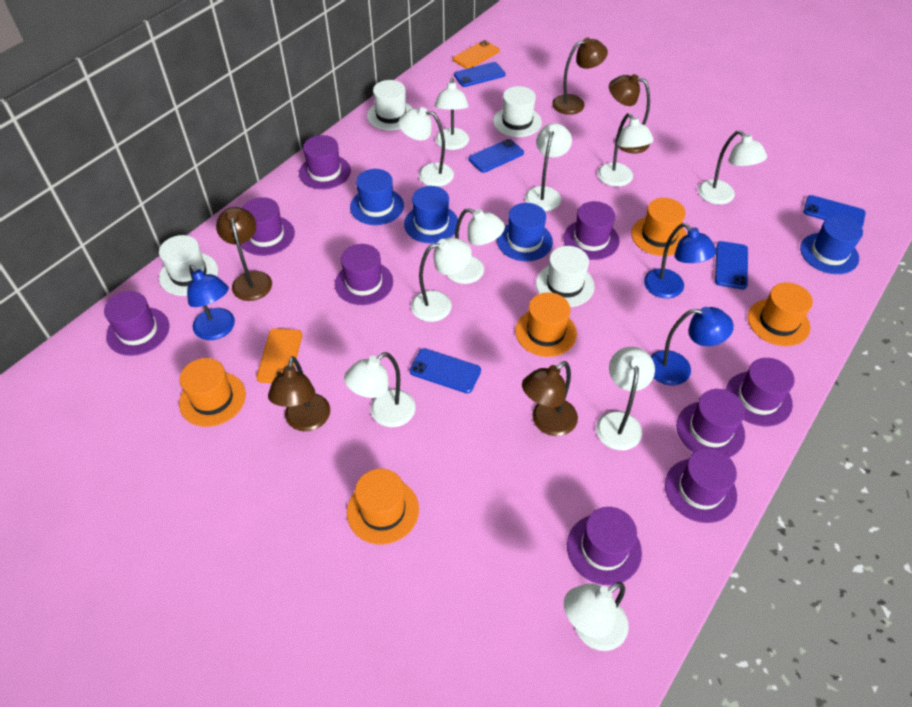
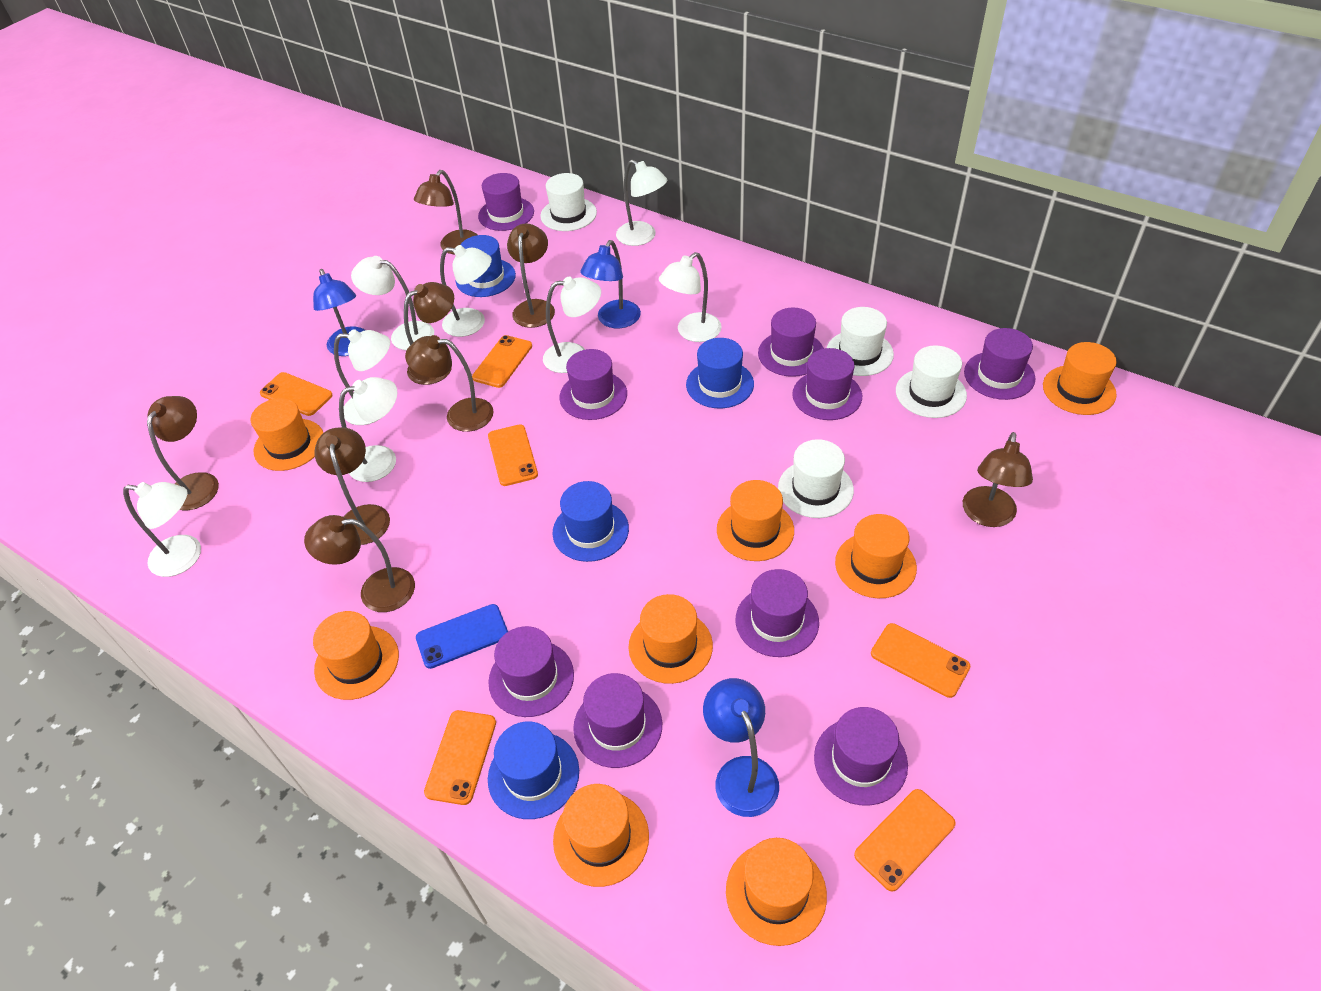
blue phone: 5 -> 1
brown lamp: 5 -> 8
orange hat: 5 -> 8
orange phone: 2 -> 6
white lamp: 10 -> 8

